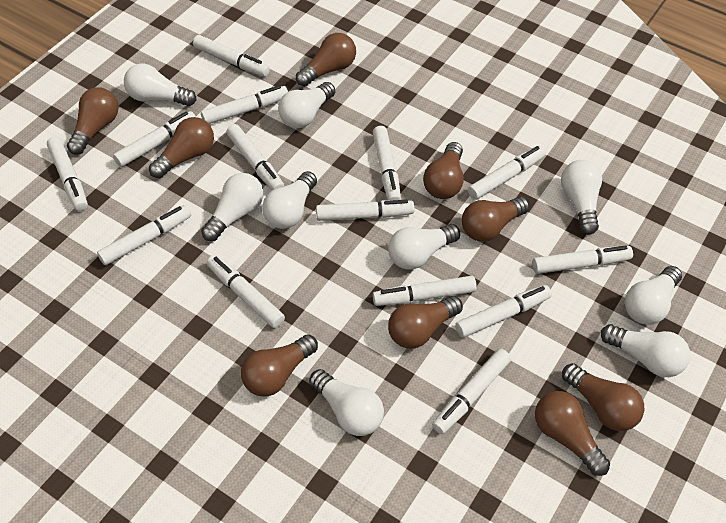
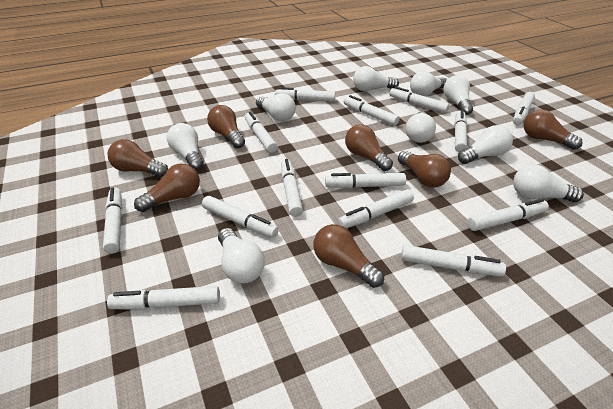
brown light bulb: 9 -> 7

